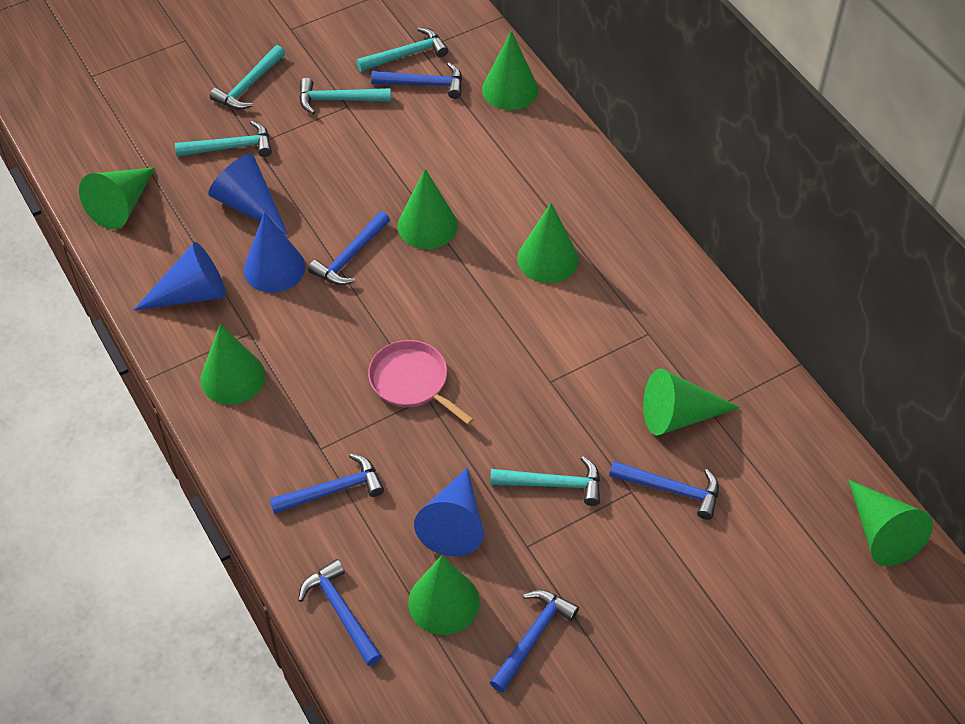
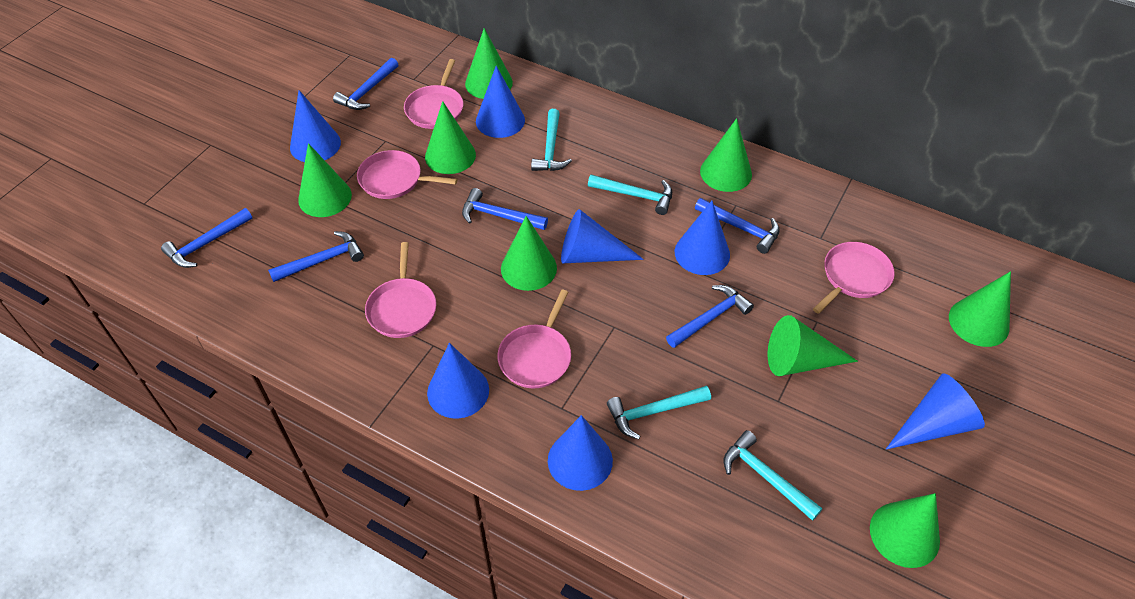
blue cone: 4 -> 7
pink pan: 1 -> 5
turquoise hammer: 5 -> 4

